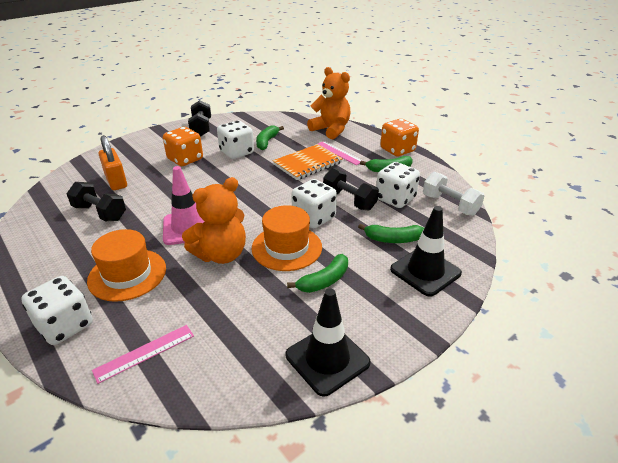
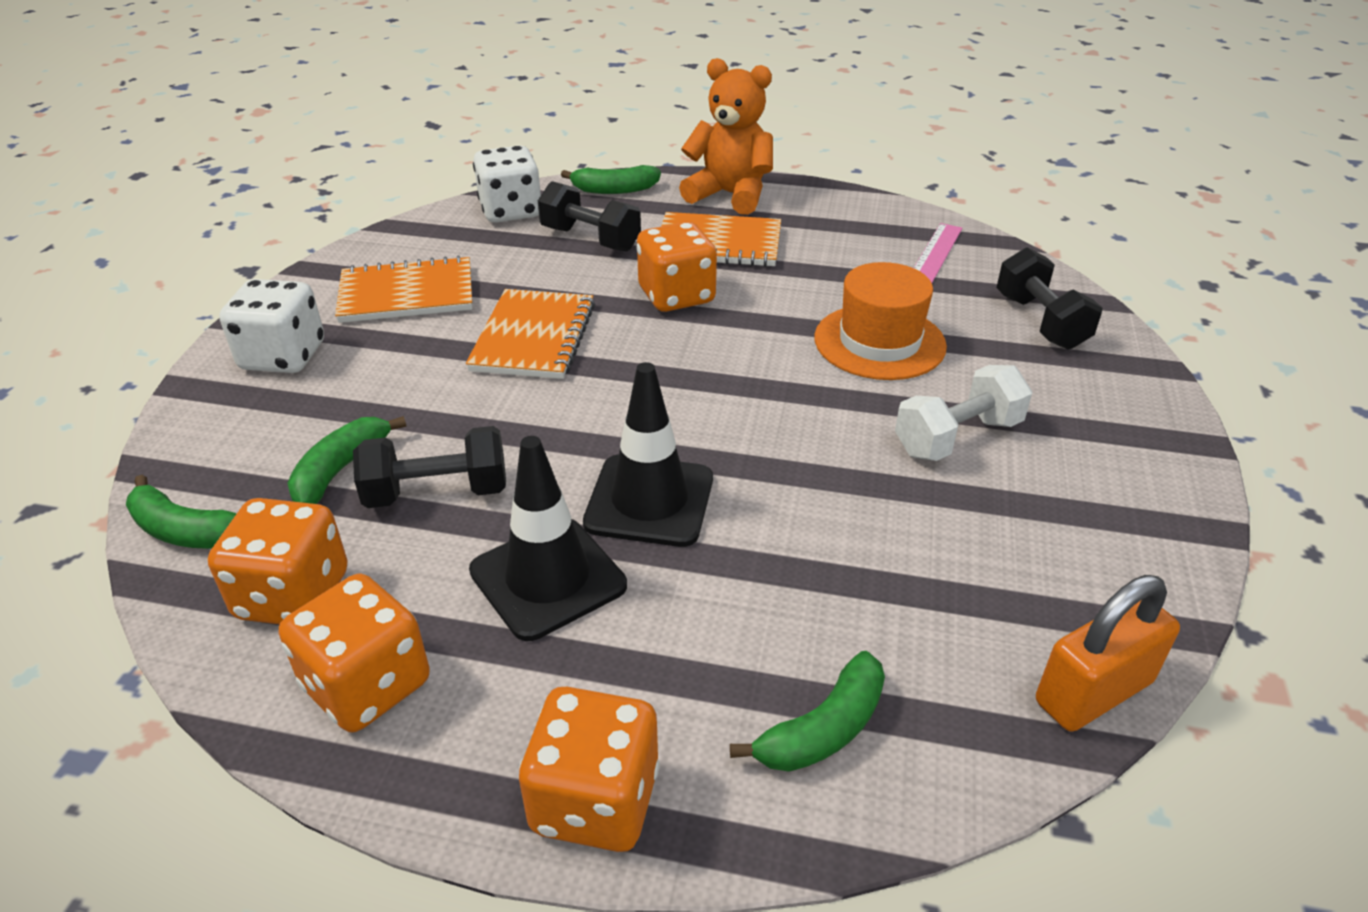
orange dice: 2 -> 4
orange hat: 2 -> 1
orange notebook: 1 -> 3
orange teddy bear: 2 -> 1
pink ruler: 2 -> 1
pink traffic cone: 1 -> 0
white dice: 4 -> 2

